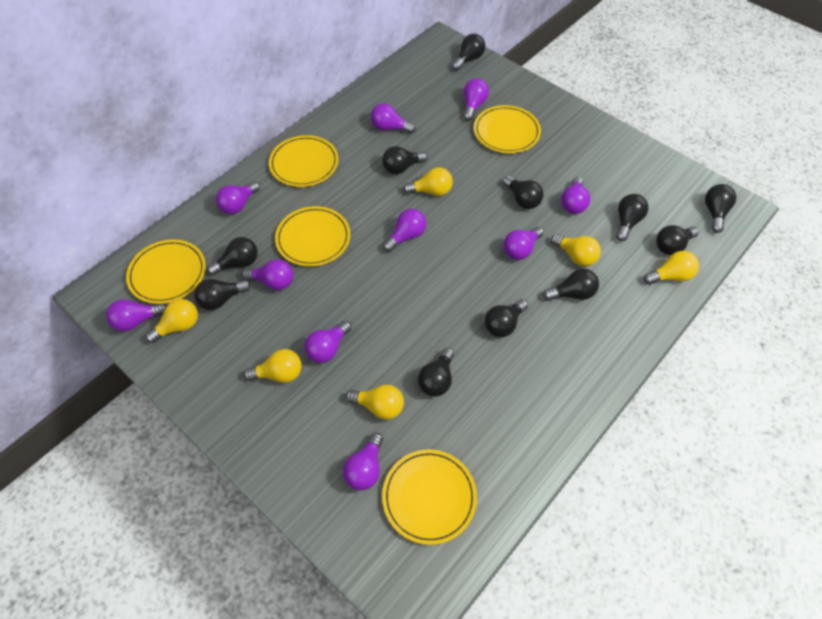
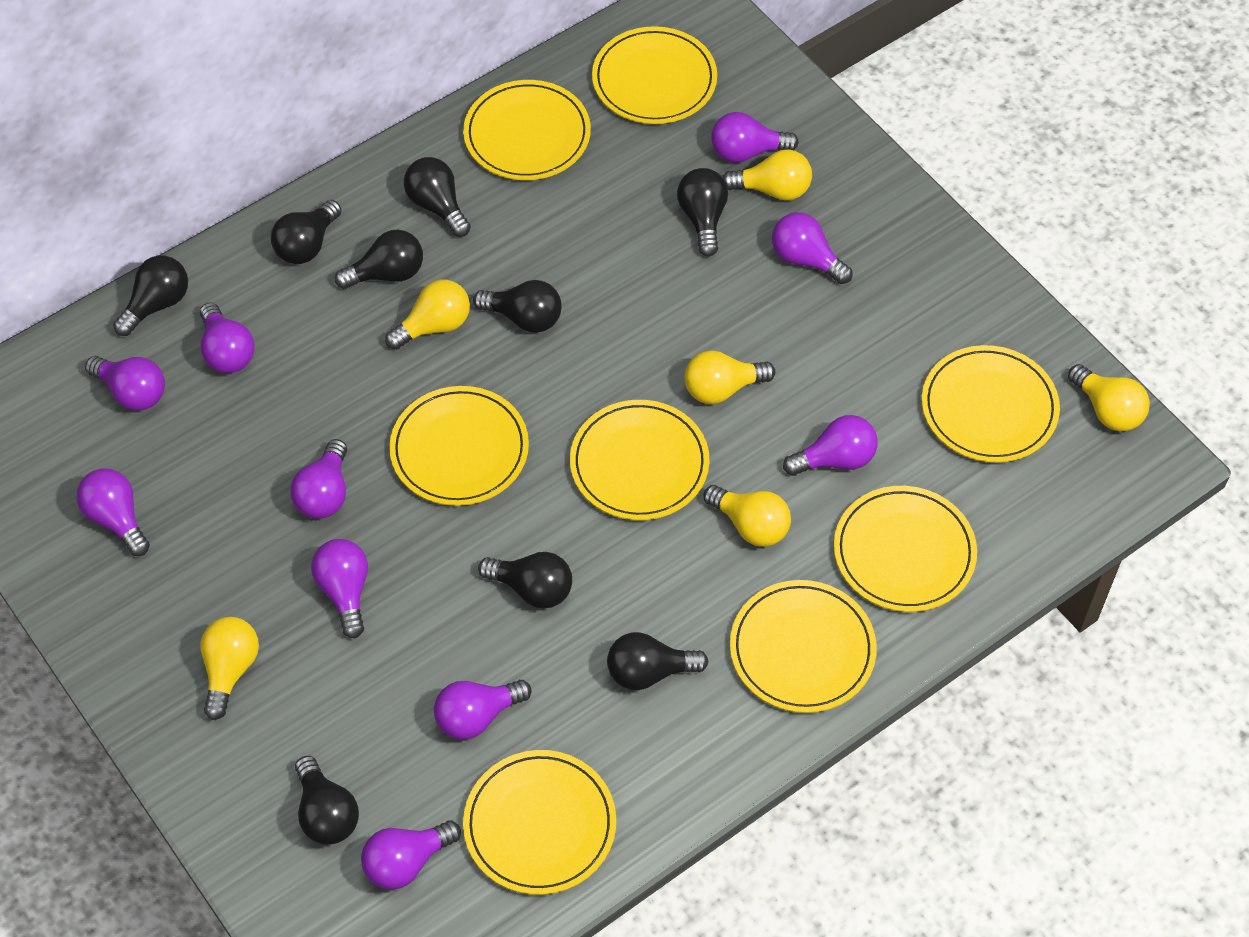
black light bulb: 11 -> 9
yellow plate: 5 -> 8

